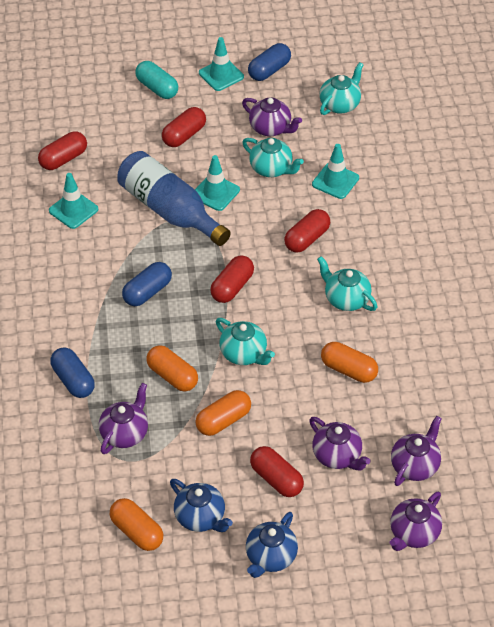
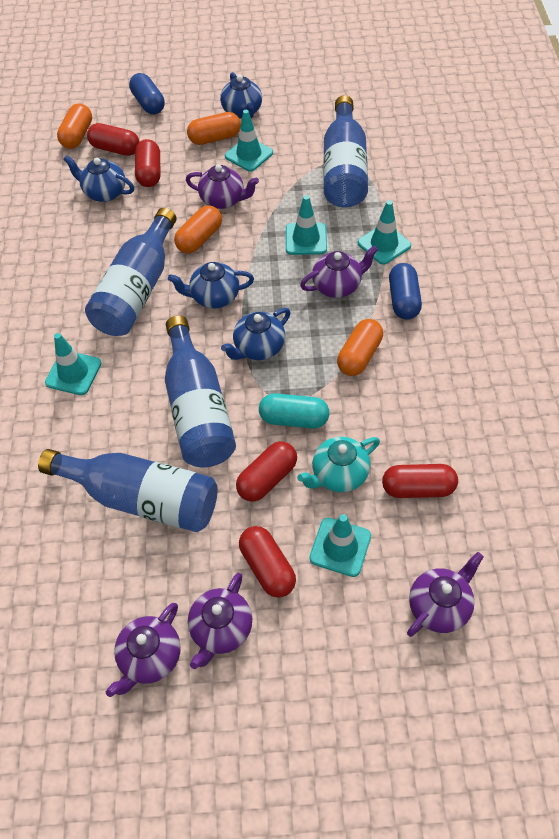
blue bottle: 1 -> 4
blue capsule: 3 -> 2
blue teapot: 2 -> 4
turquoise teapot: 4 -> 1
turquoise traffic cone: 4 -> 5

